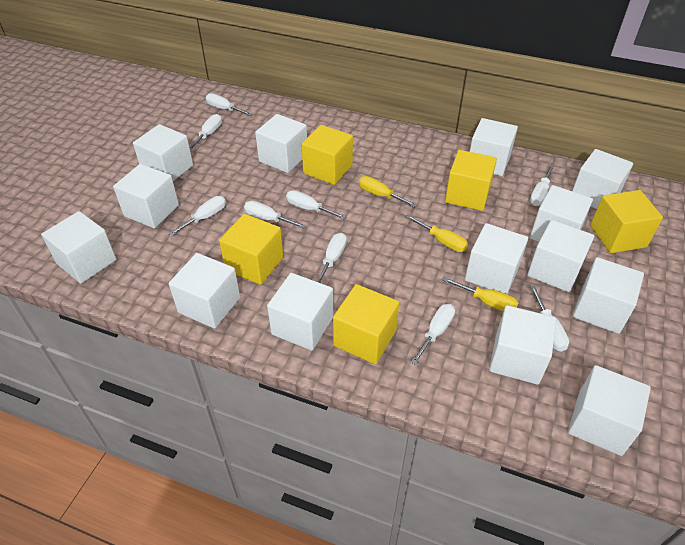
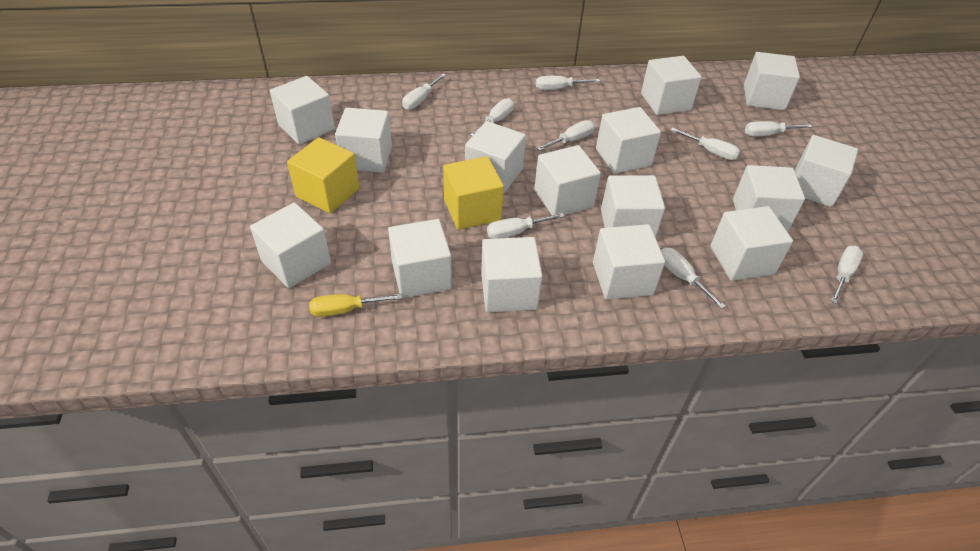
white cube: 14 -> 15
yellow cube: 5 -> 2
yellow screwdriver: 3 -> 1

